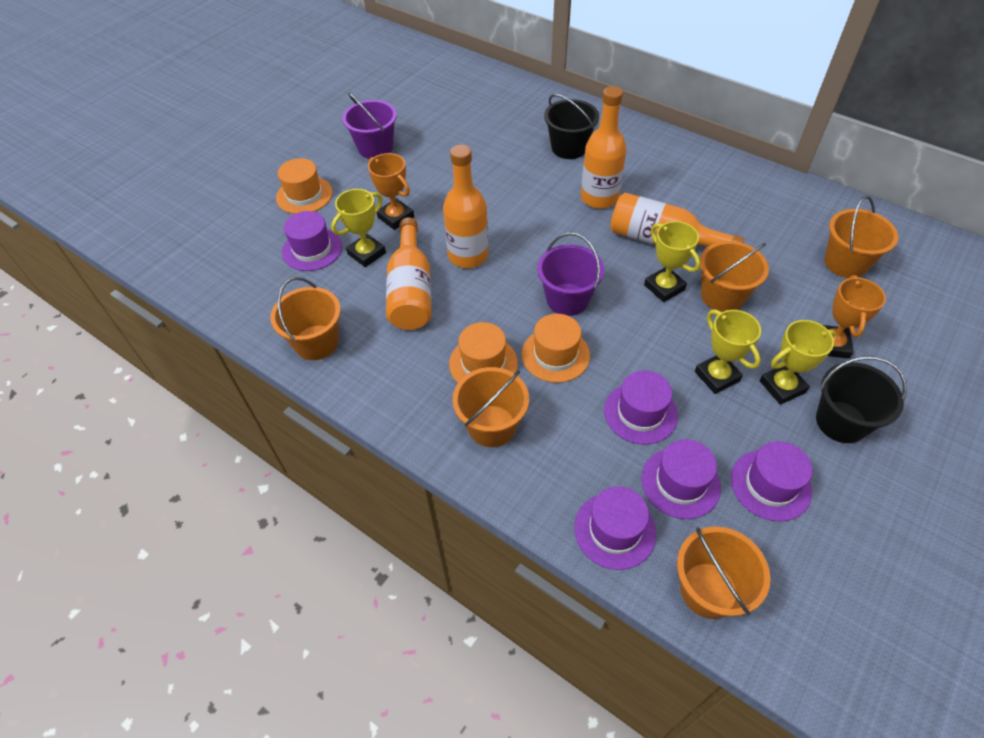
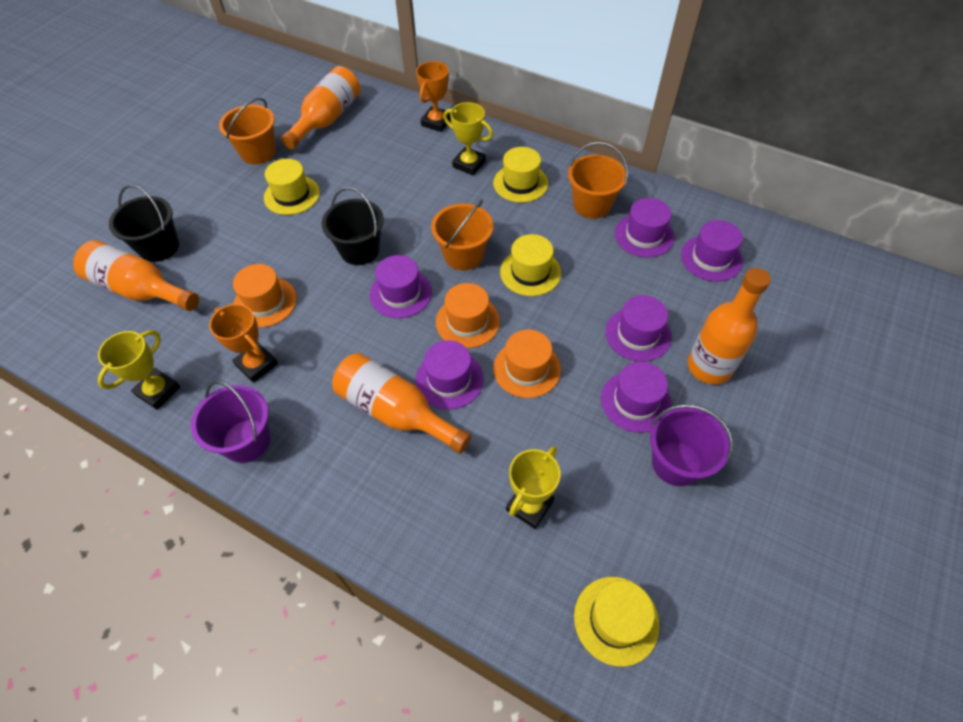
orange bucket: 5 -> 3
purple hat: 5 -> 6
yellow hat: 0 -> 4
yellow trophy: 4 -> 3

